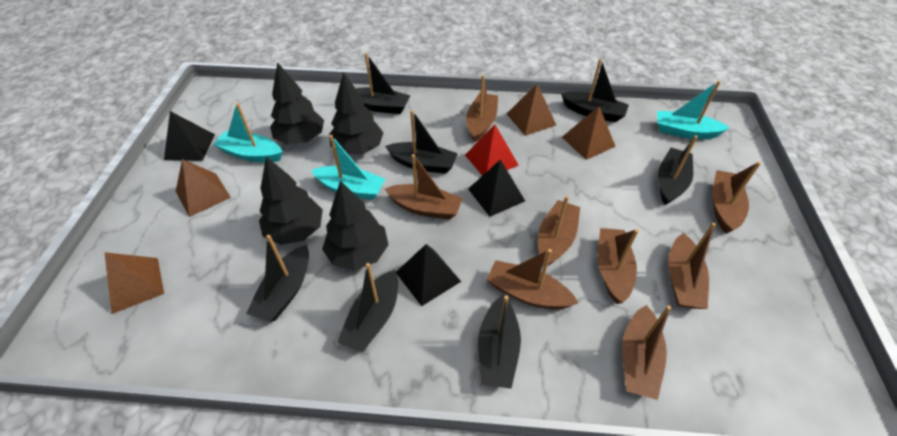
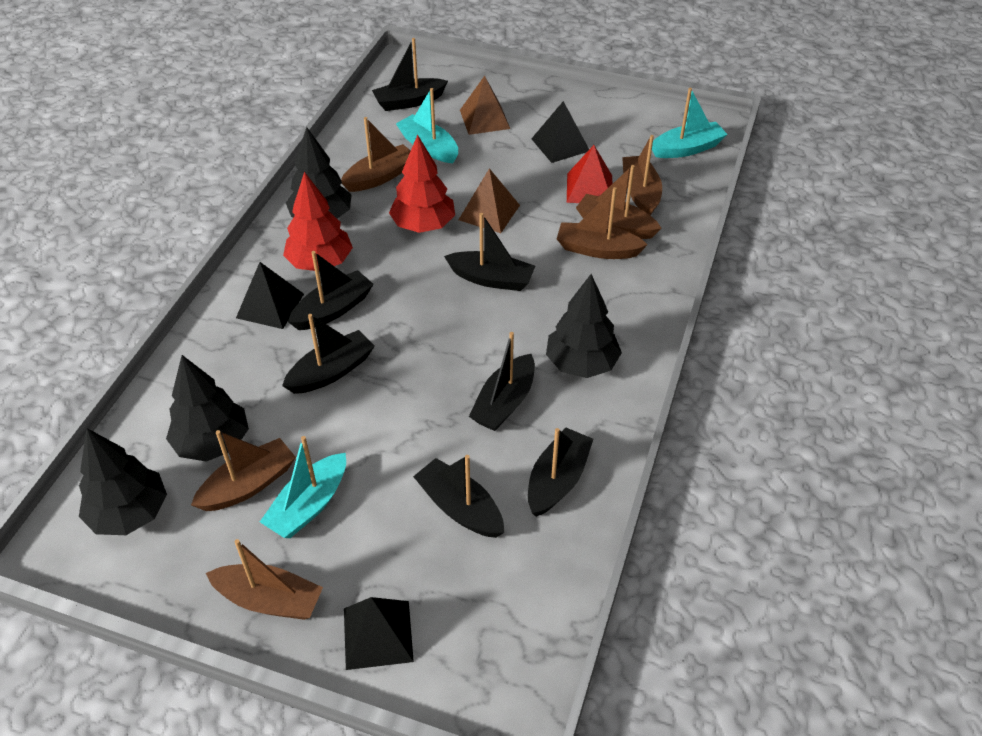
brown boat: 8 -> 6
brown pyramid: 4 -> 2
red tree: 0 -> 2

